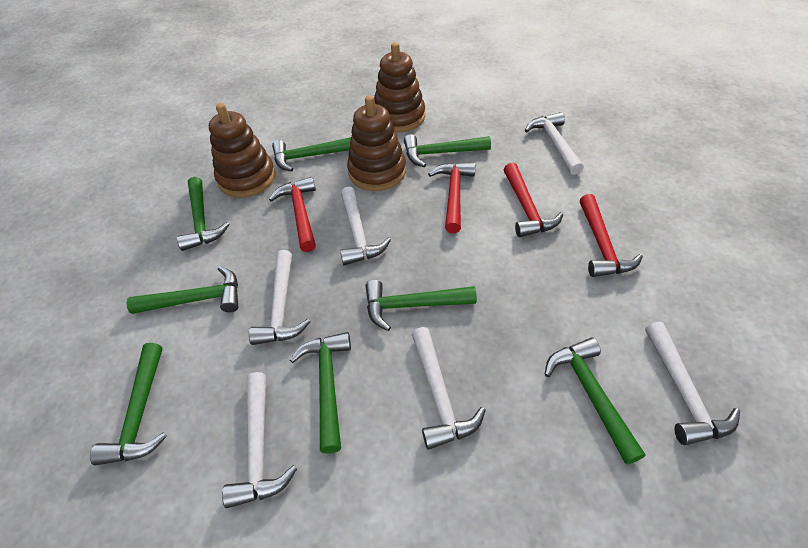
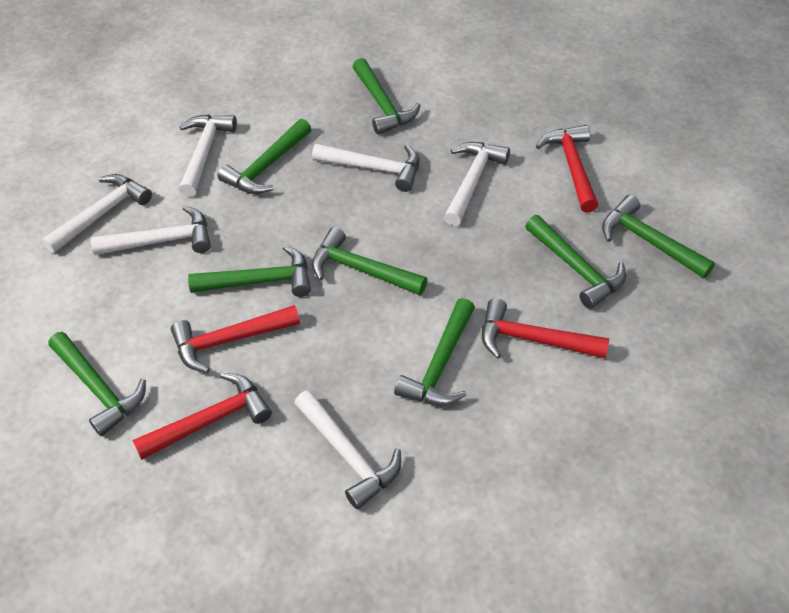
brown stacking toy: 3 -> 0

